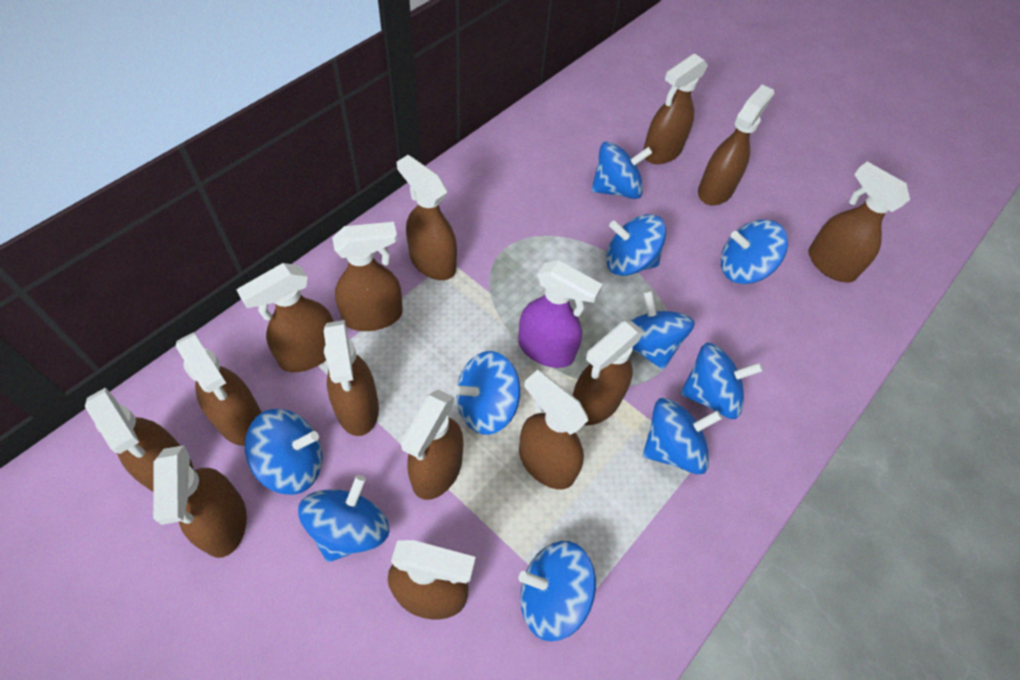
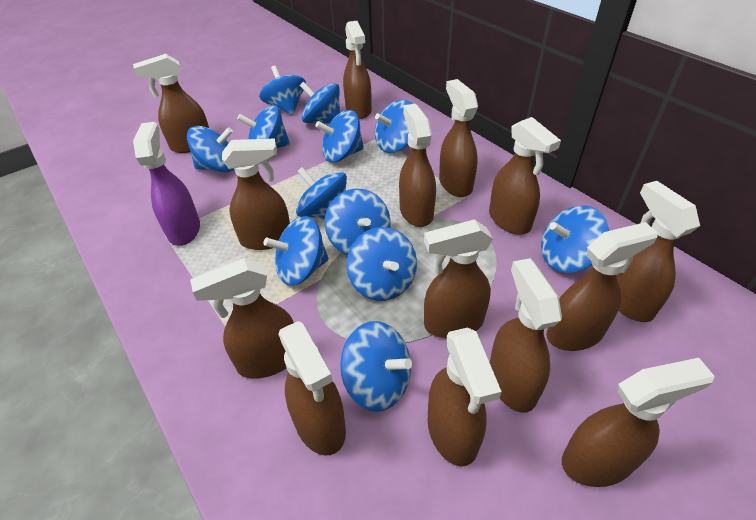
blue spinning top: 10 -> 12

